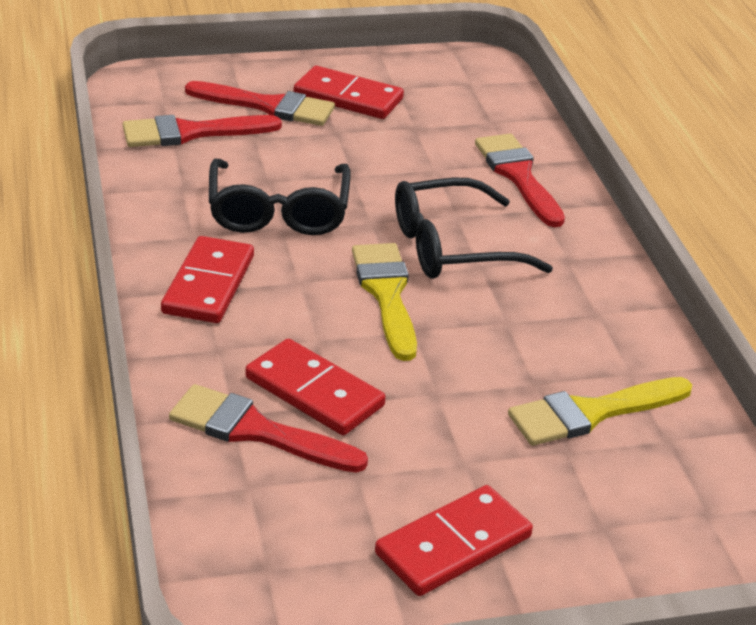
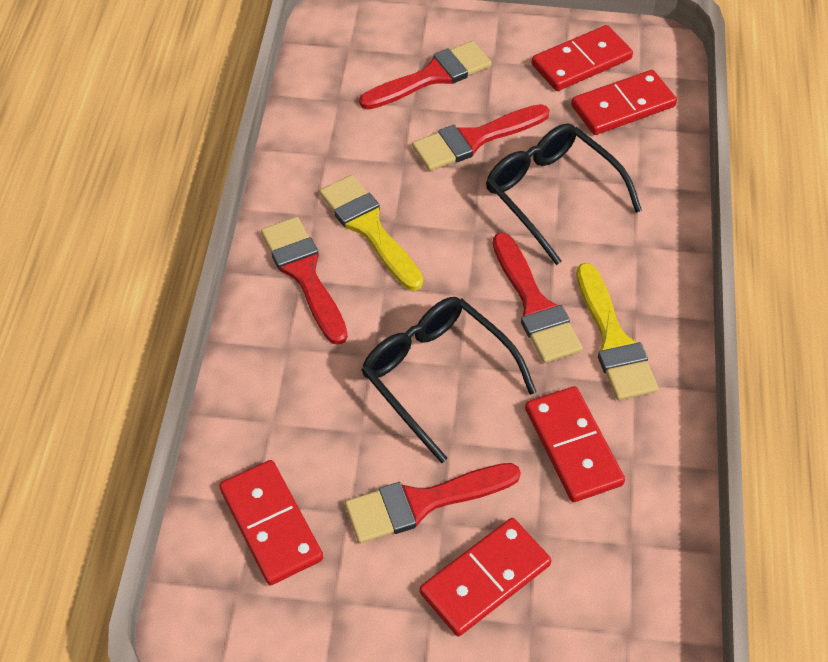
red brush: 4 -> 5
red domino: 4 -> 5

